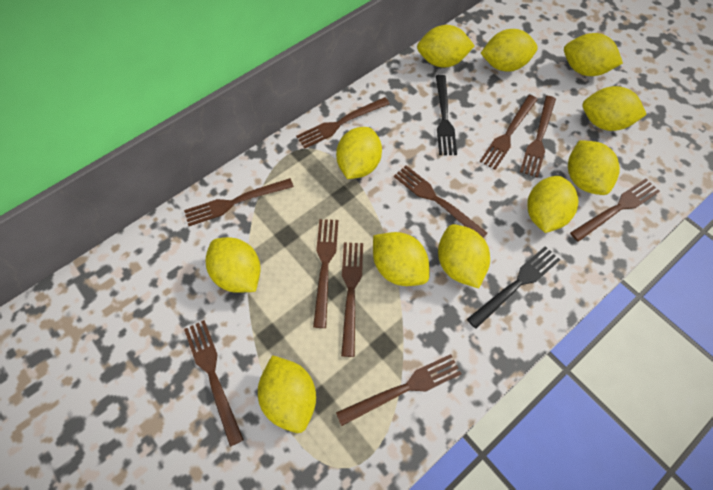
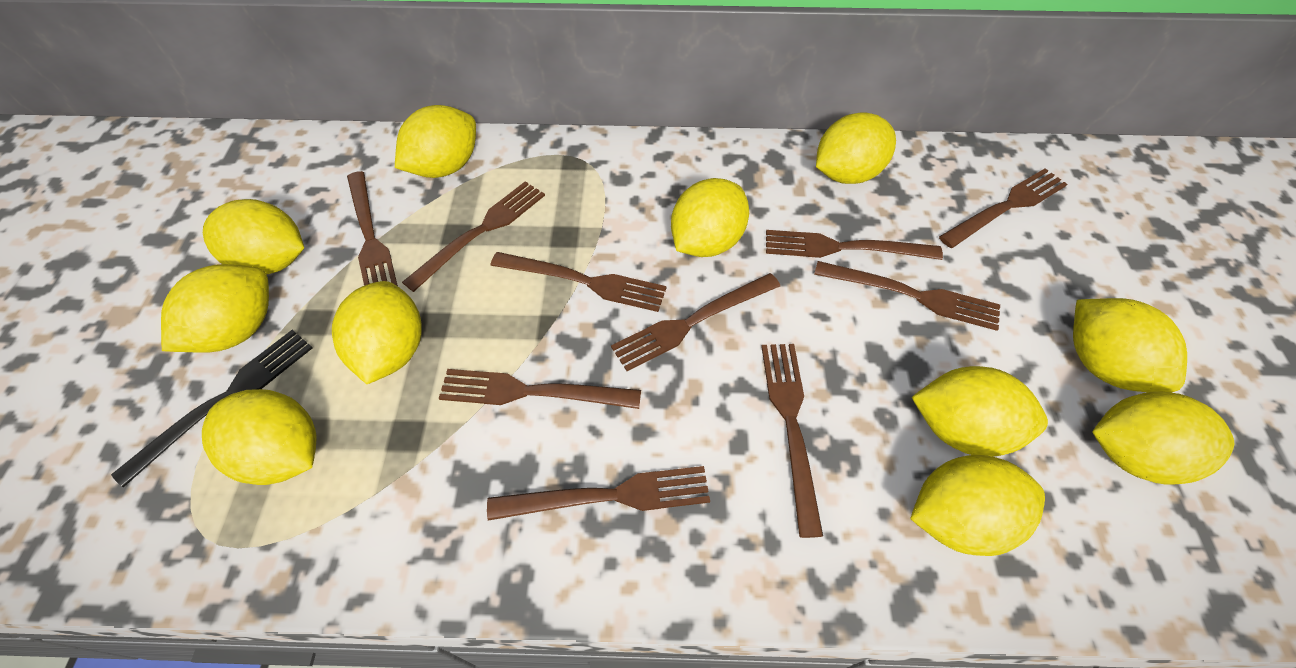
black fork: 2 -> 1

